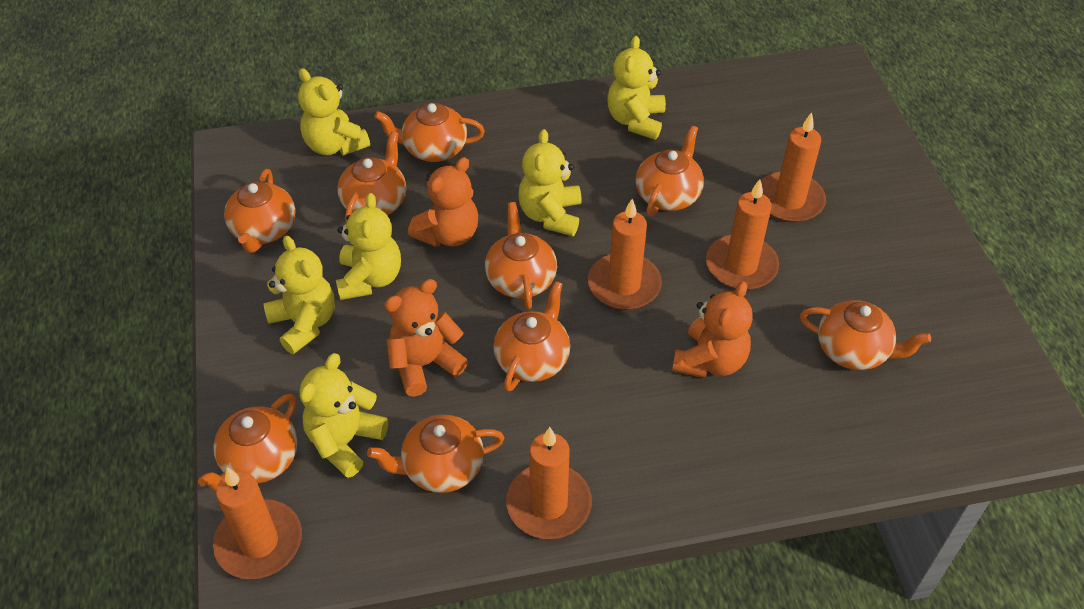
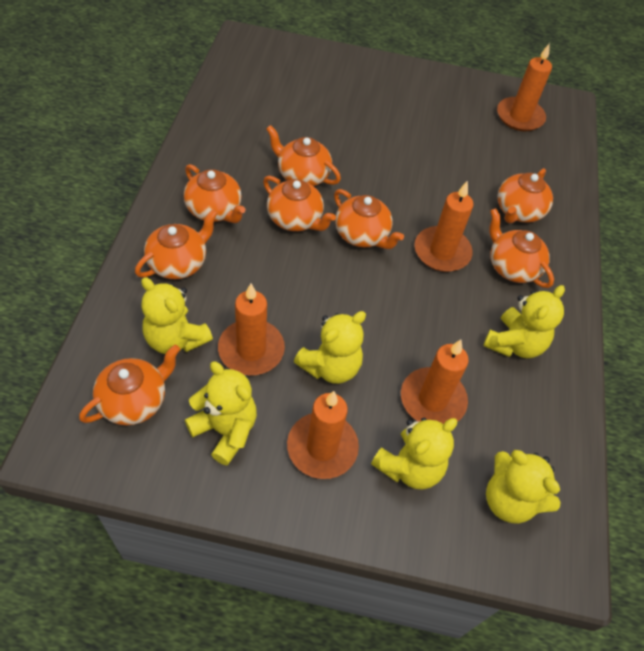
orange teapot: 9 -> 8
orange teddy bear: 3 -> 0

